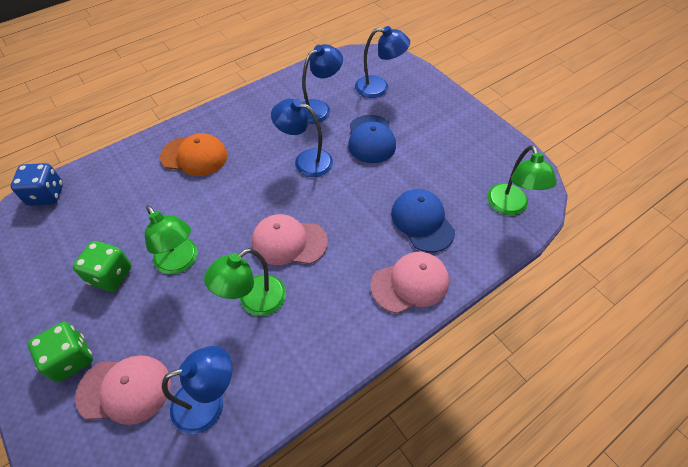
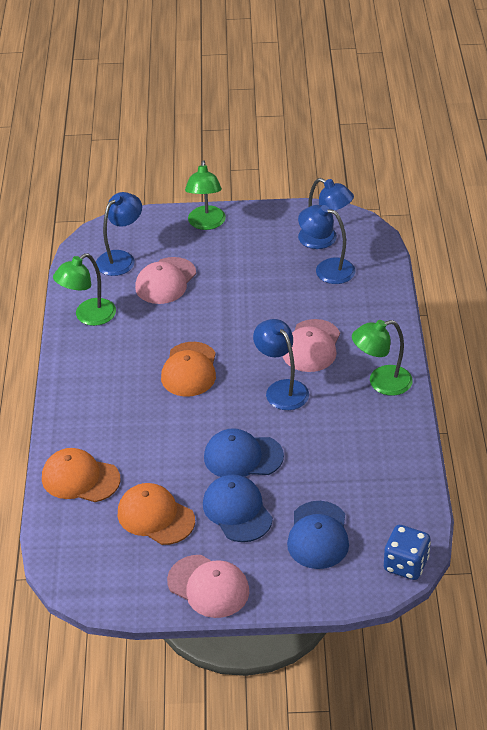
blue cap: 2 -> 3
green dice: 2 -> 0
orange cap: 1 -> 3

